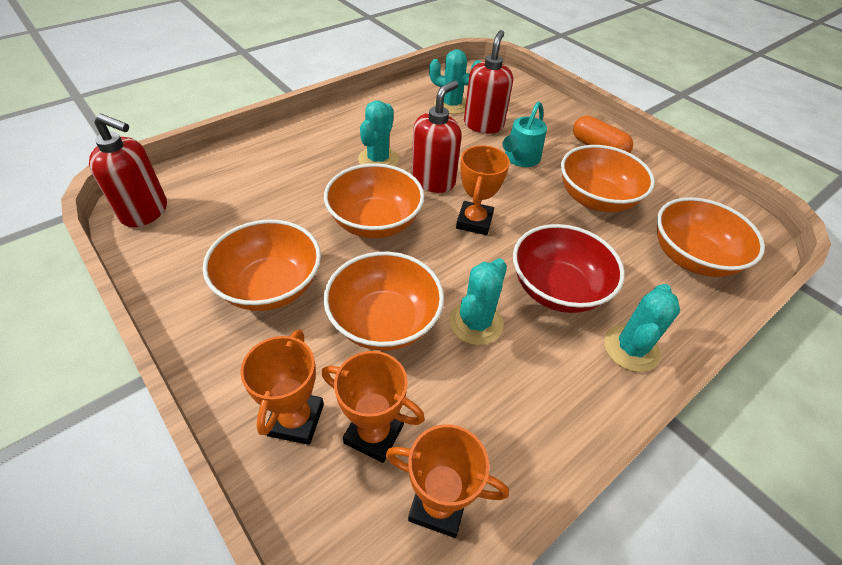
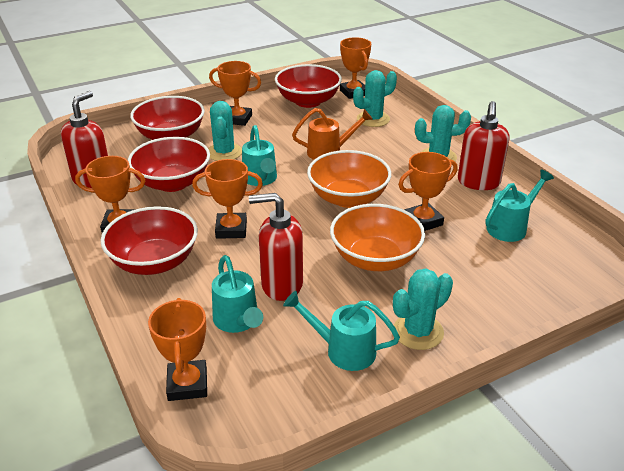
orange bowl: 5 -> 2
orange capsule: 1 -> 0
orange trophy: 4 -> 6
orange watering can: 0 -> 1
red bowl: 1 -> 4
turquoise watering can: 1 -> 4

